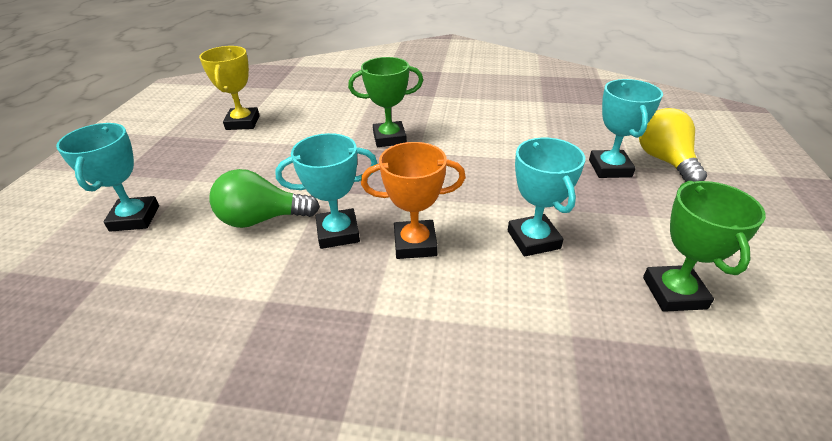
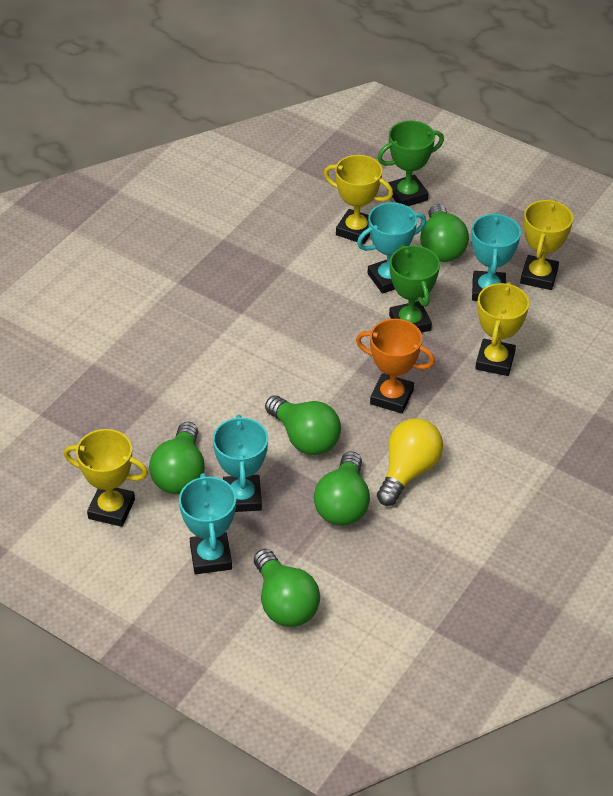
green light bulb: 1 -> 5
yellow trophy: 1 -> 4

